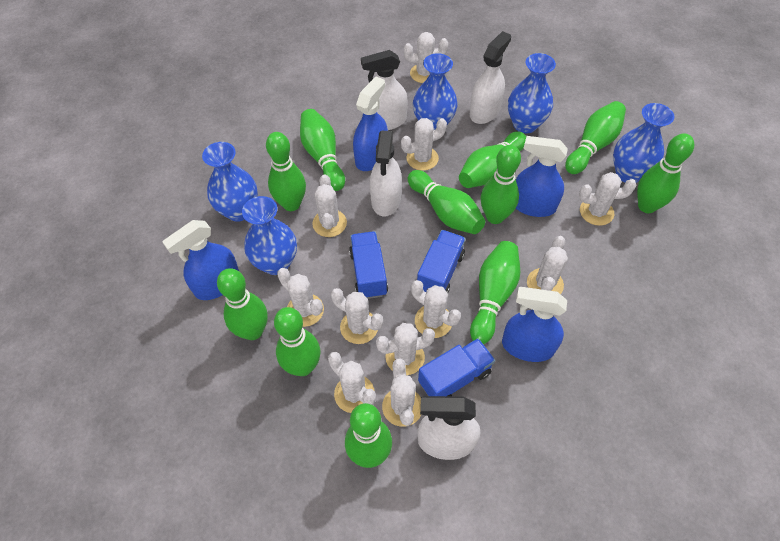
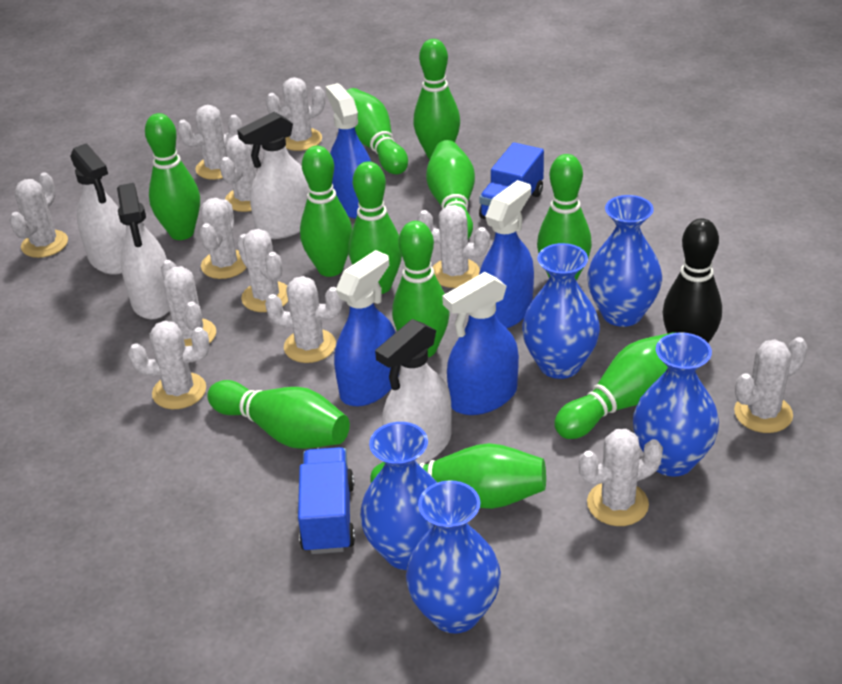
black bowling pin: 0 -> 1
blue truck: 3 -> 2
white cactus: 11 -> 12

